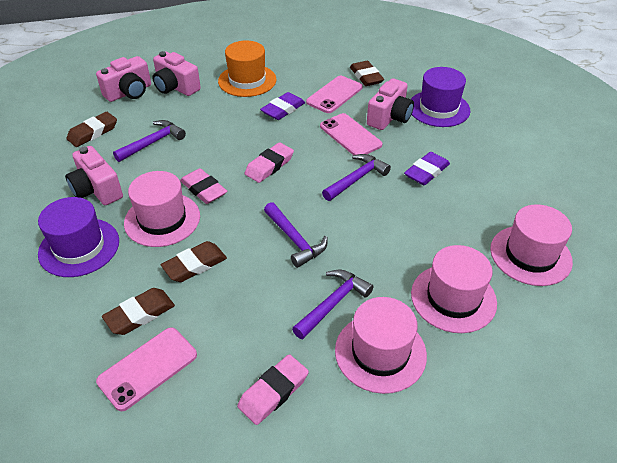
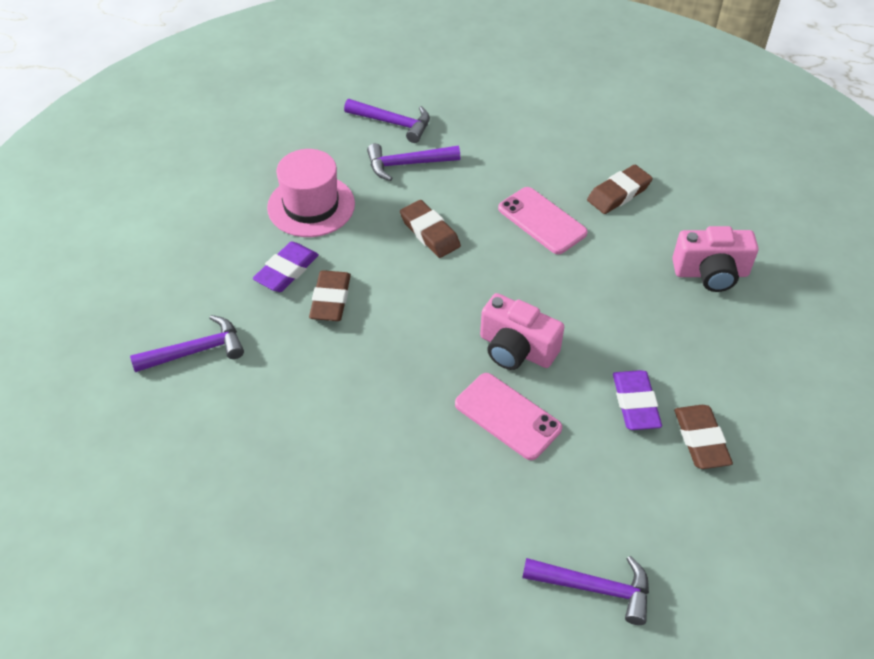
orange hat: 1 -> 0
pink camera: 4 -> 2
pink eraser: 3 -> 0
pink hat: 4 -> 1
pink phone: 3 -> 2
purple hat: 2 -> 0

